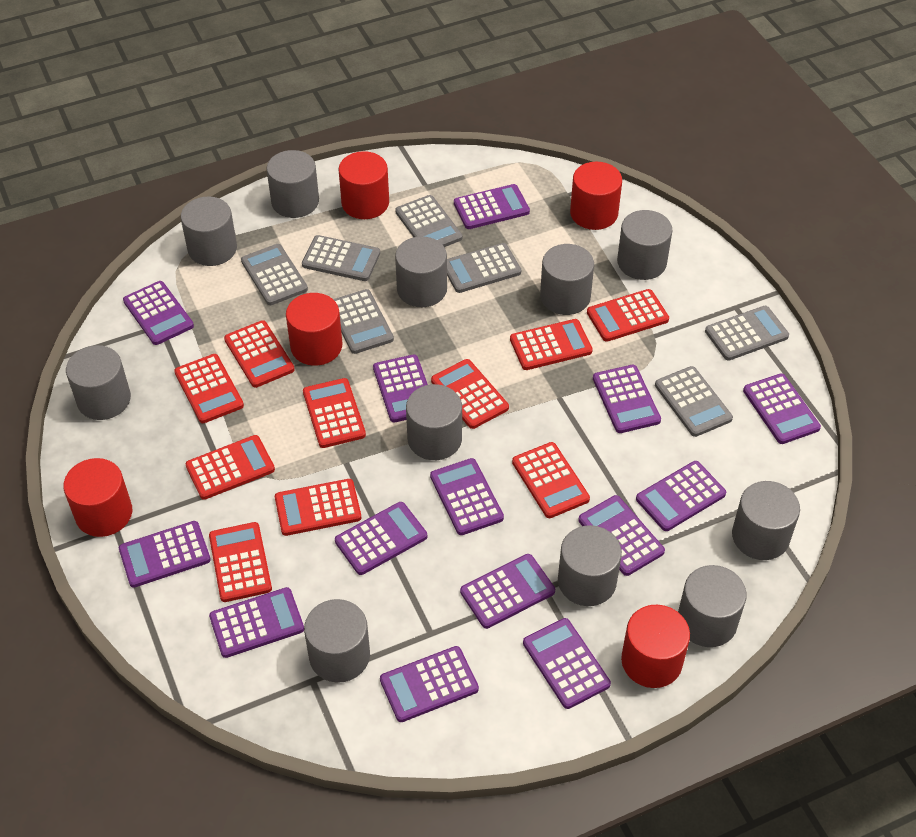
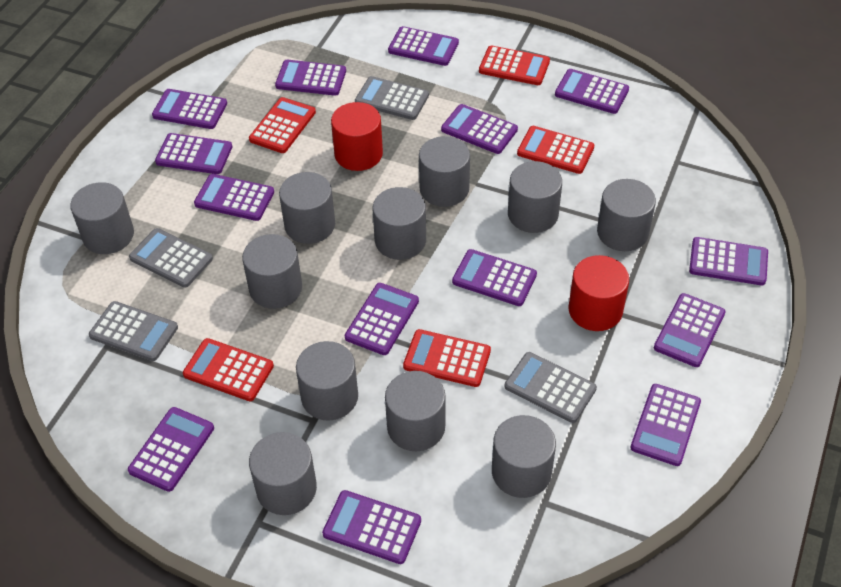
grey calculator: 7 -> 4
red calculator: 10 -> 5
red cylinder: 5 -> 2

